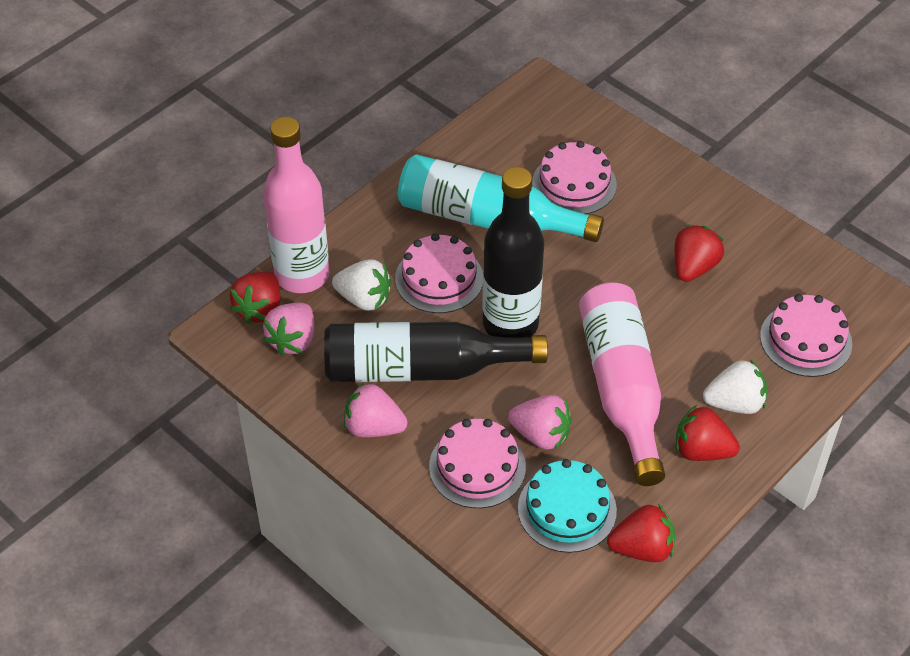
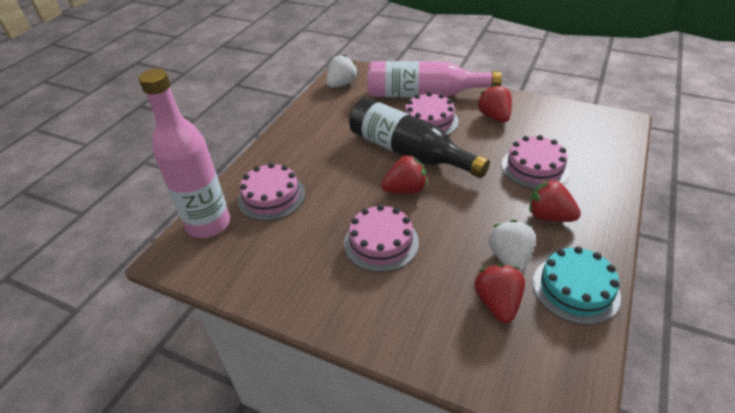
black bottle: 2 -> 1
pink strawberry: 3 -> 0
turquoise bottle: 1 -> 0

